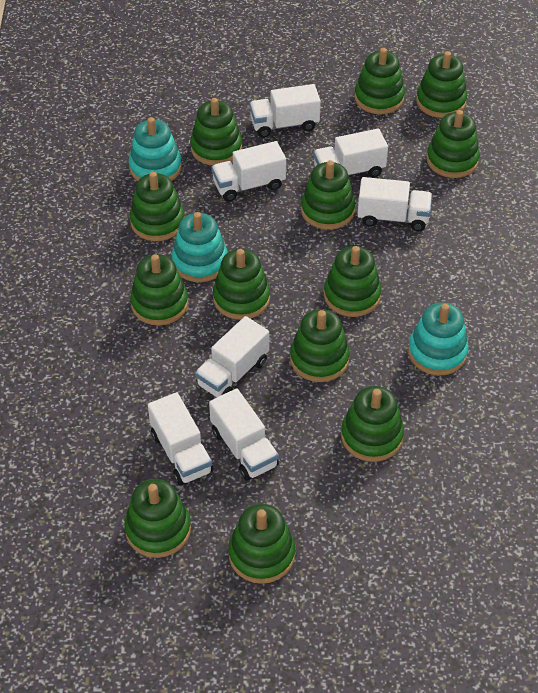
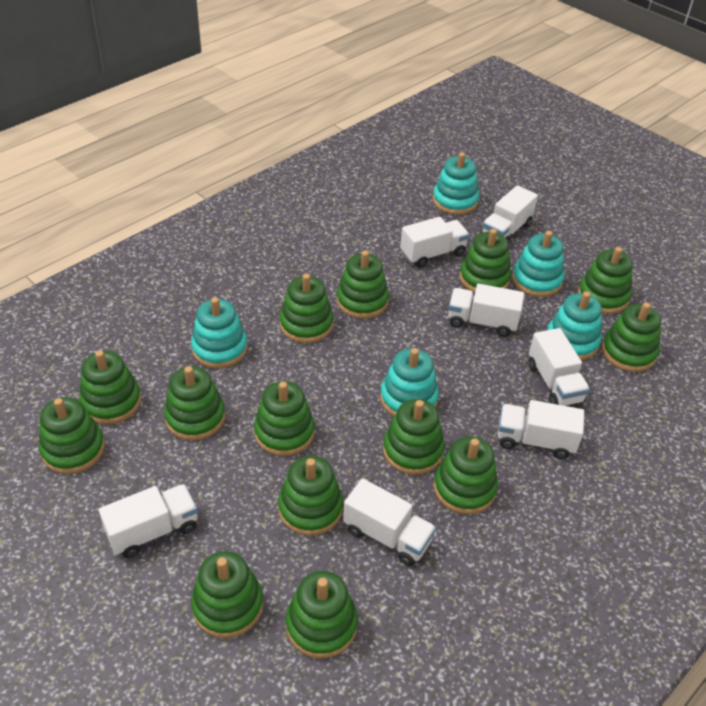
green stacking toy: 13 -> 14
turquoise stacking toy: 3 -> 5

